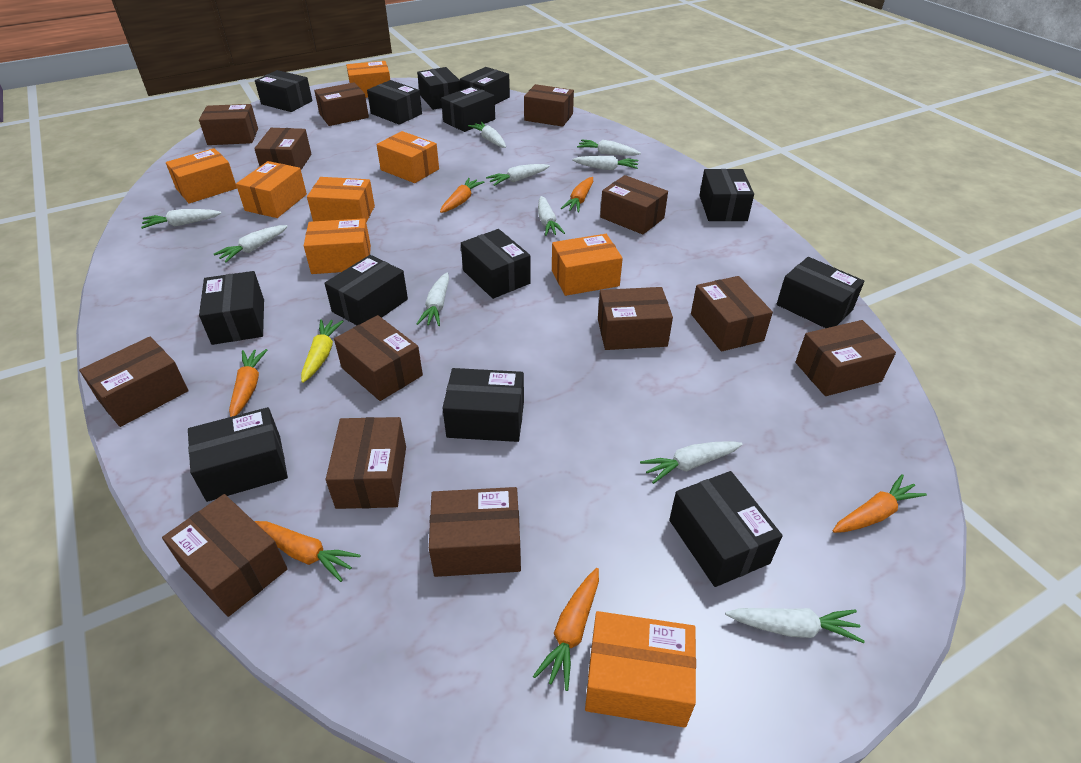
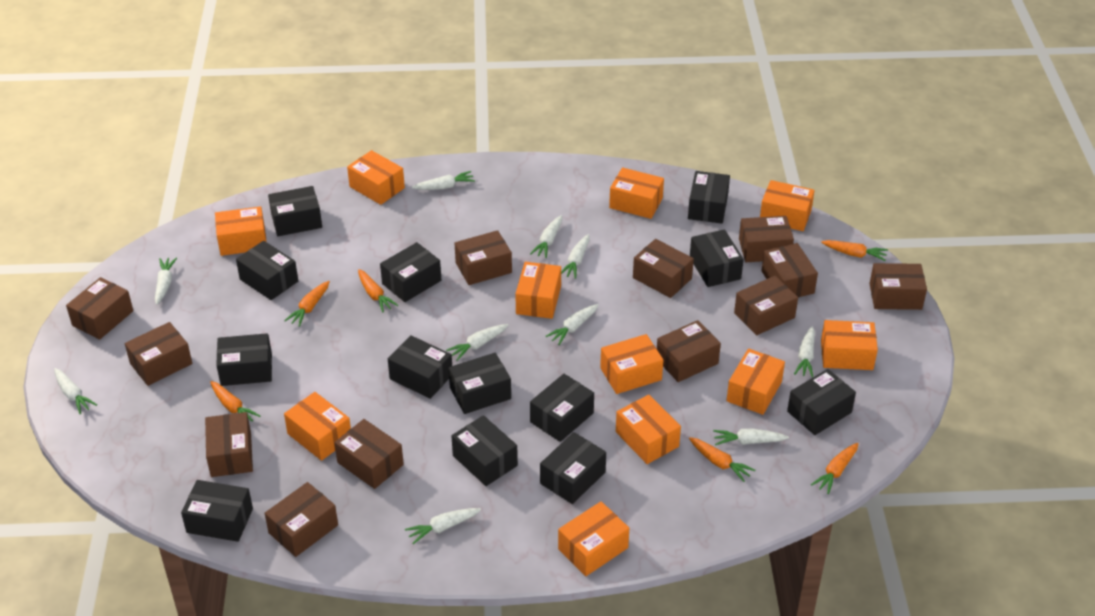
brown box: 13 -> 12
orange box: 8 -> 11
yellow carrot: 1 -> 0

